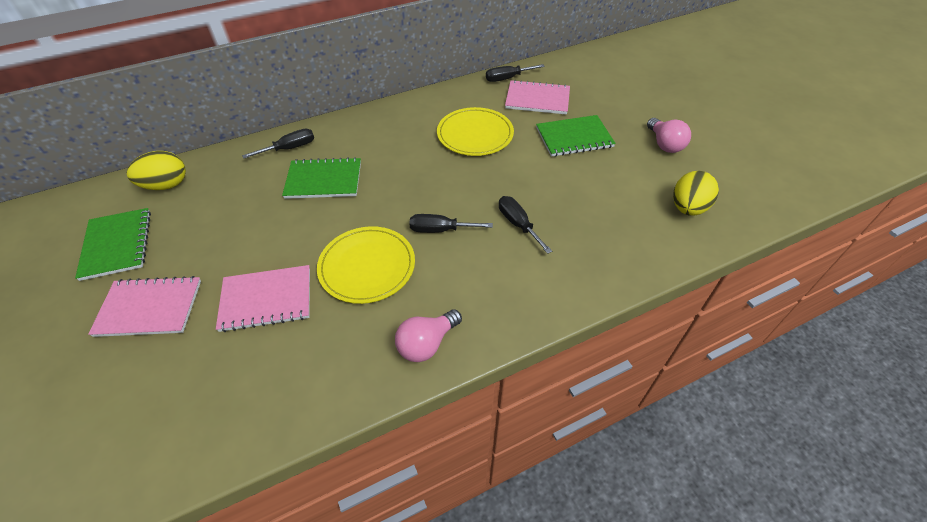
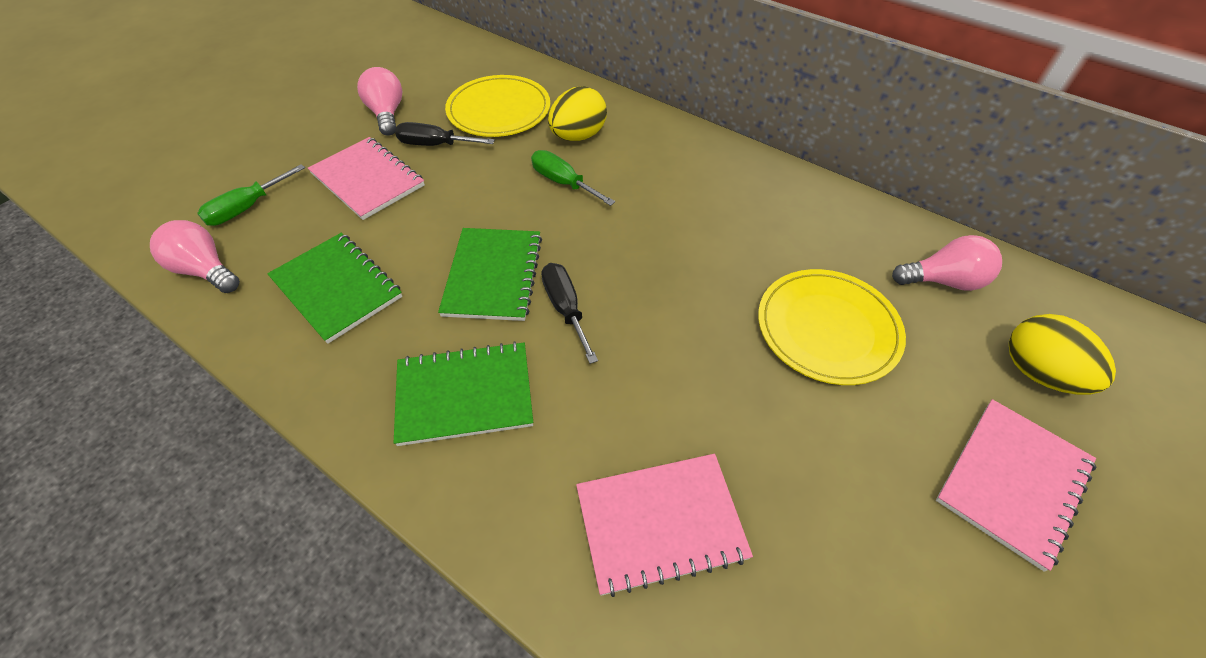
black screwdriver: 4 -> 2
green screwdriver: 0 -> 2
pink light bulb: 2 -> 3

